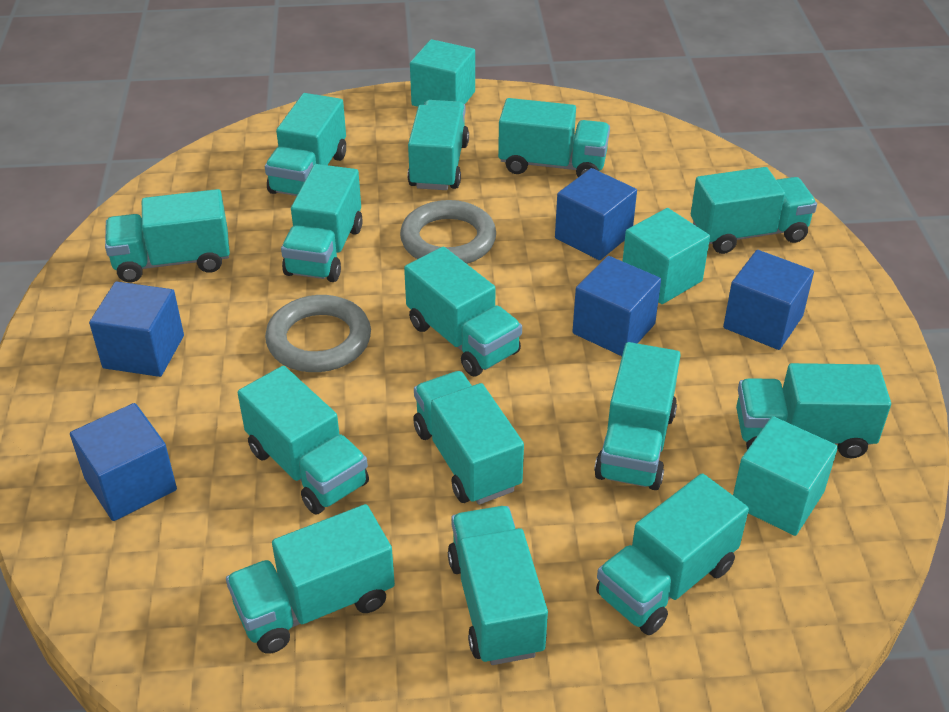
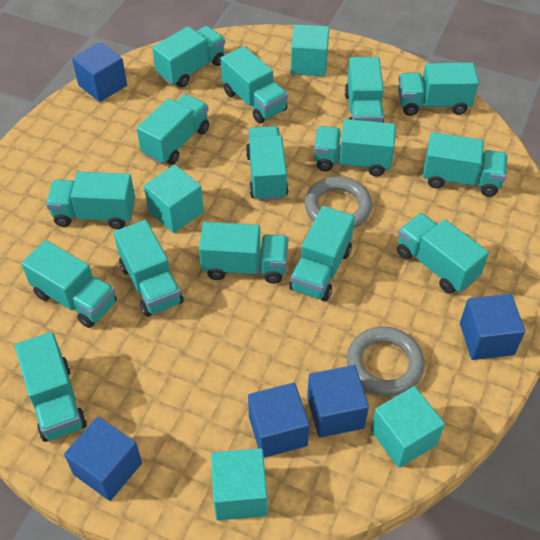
turquoise cube: 3 -> 4
turquoise truck: 14 -> 15

